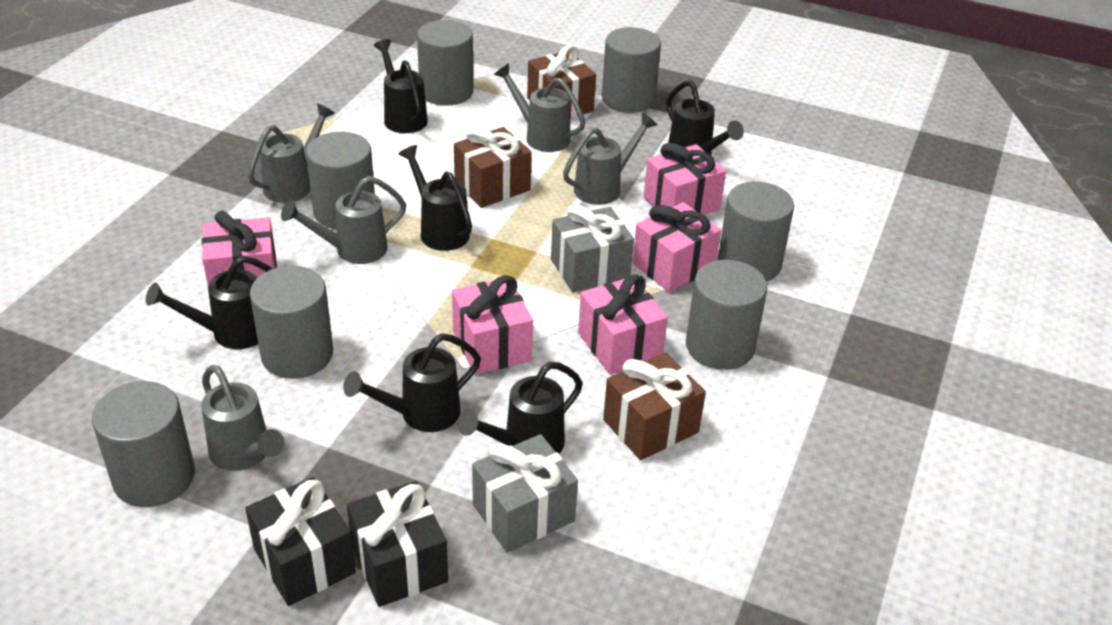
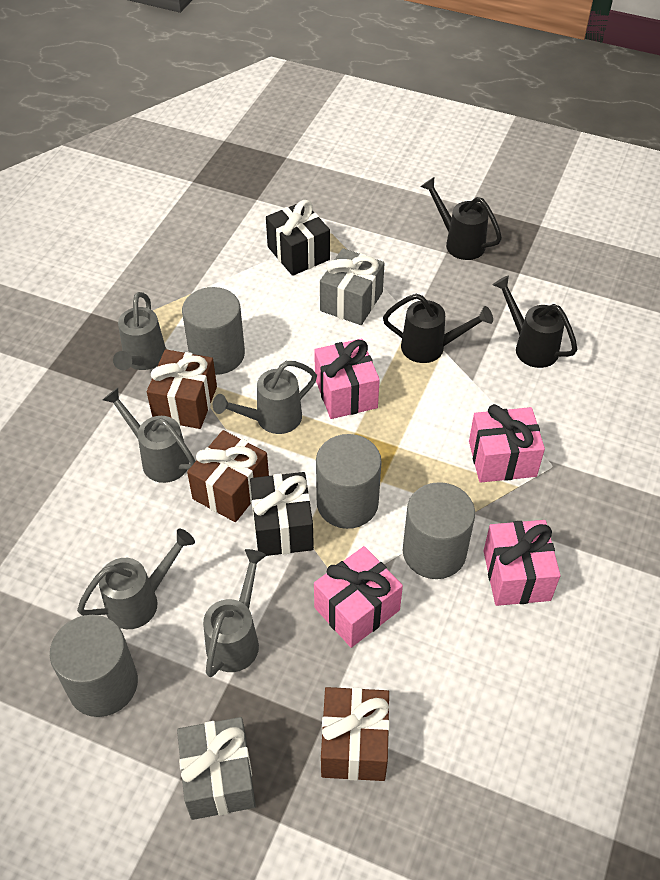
black watering can: 6 -> 3
grey cylinder: 7 -> 4
pink gift: 5 -> 4

